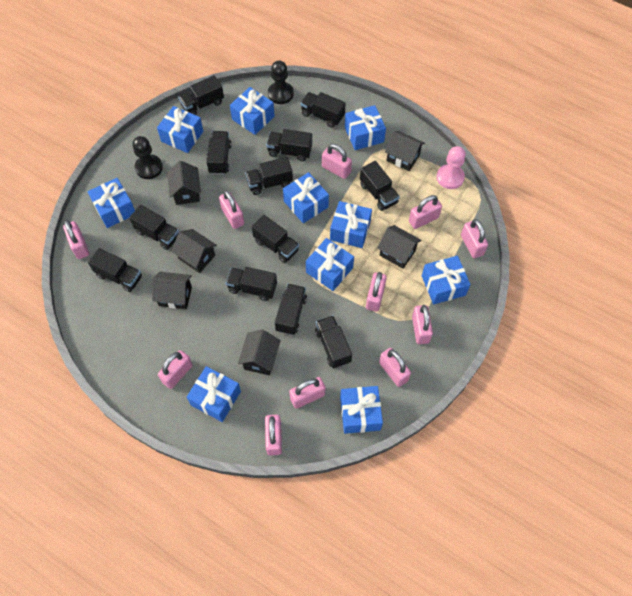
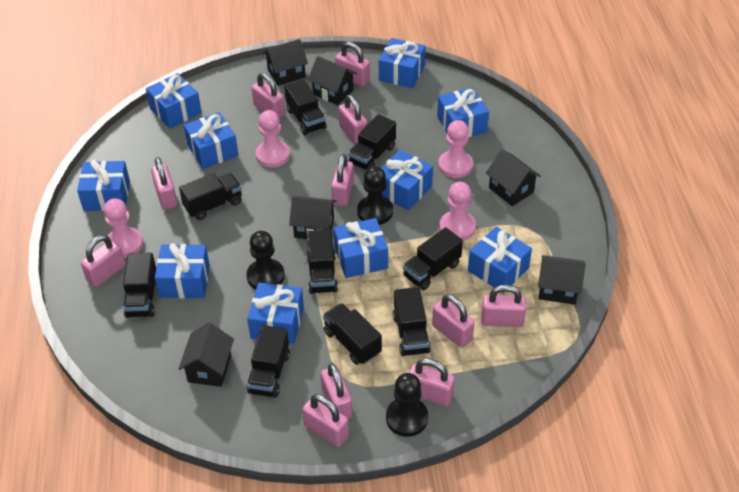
black pawn: 2 -> 3
black truck: 12 -> 9
pink pawn: 1 -> 4

